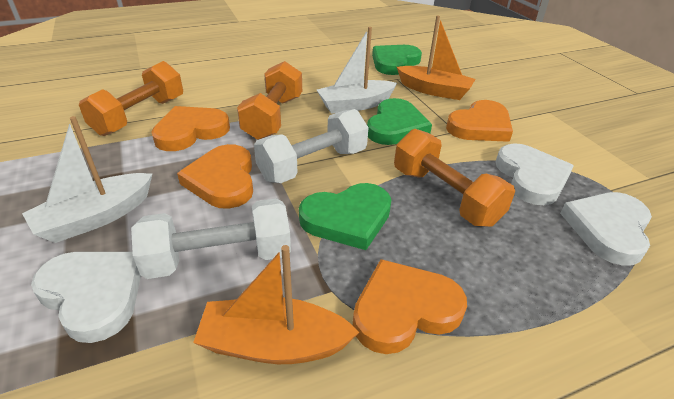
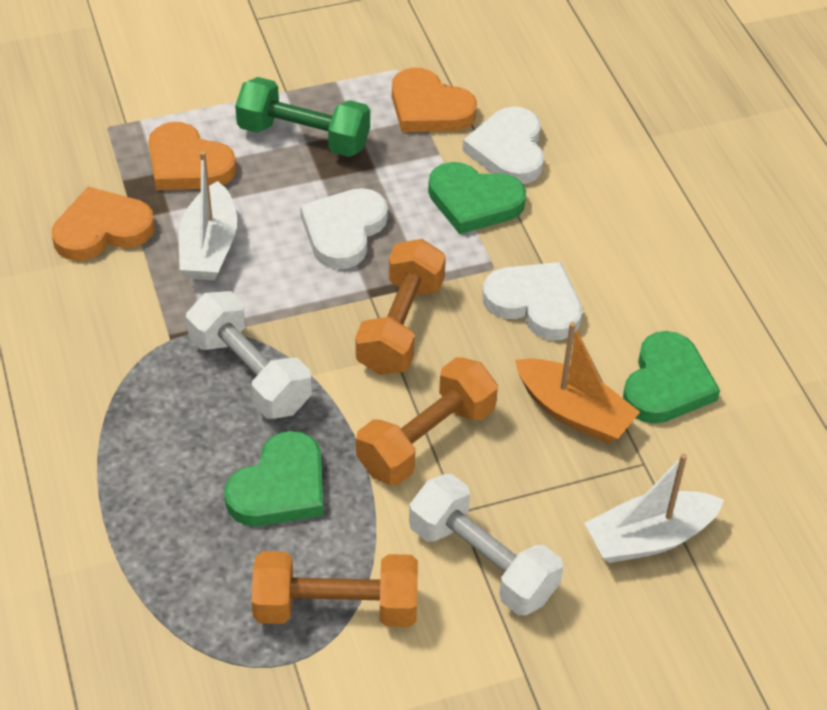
green dumbbell: 0 -> 1
orange boat: 2 -> 1
orange heart: 4 -> 3

